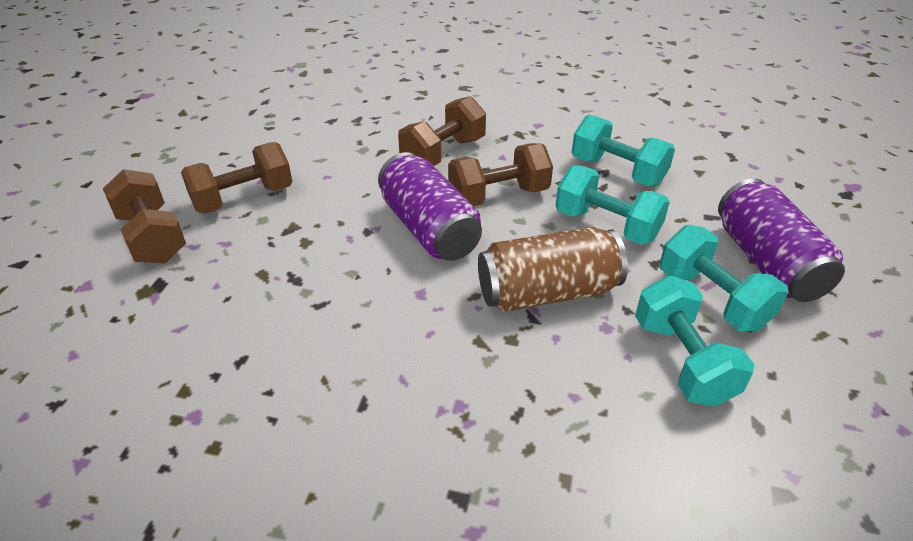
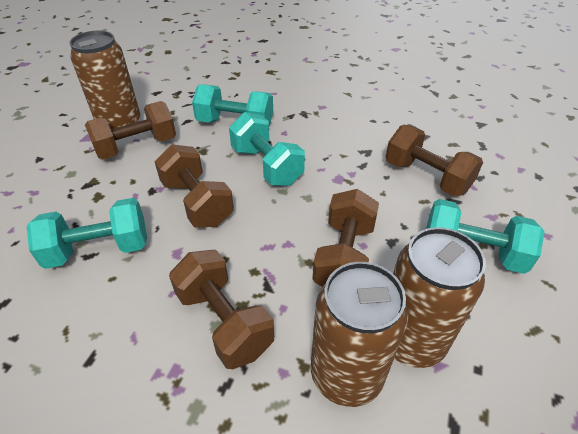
brown can: 1 -> 3
brown dumbbell: 4 -> 5
purple can: 2 -> 0

